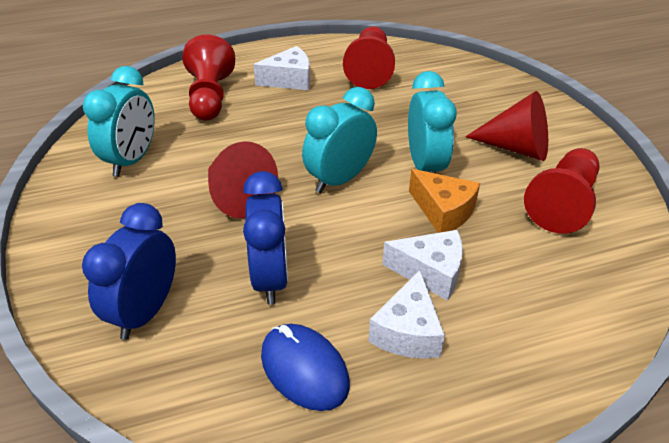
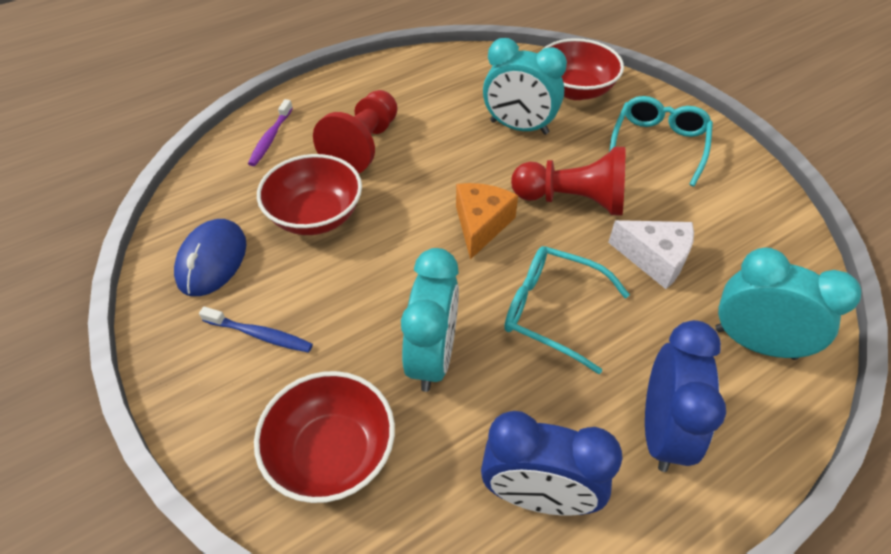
blue toothbrush: 0 -> 1
purple toothbrush: 0 -> 1
red bowl: 0 -> 3
red cone: 2 -> 0
red pawn: 3 -> 2
turquoise glasses: 0 -> 2
white cheese: 3 -> 1

